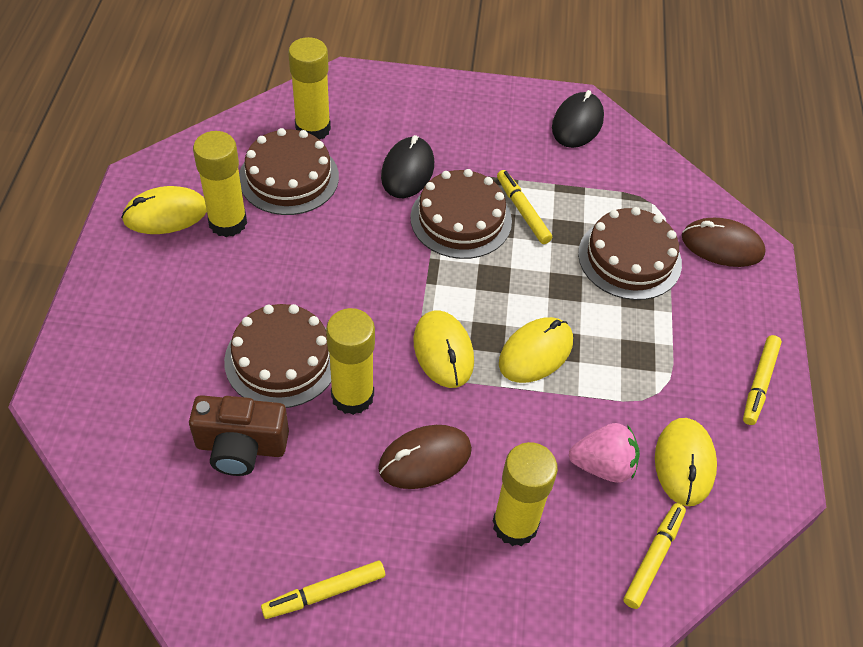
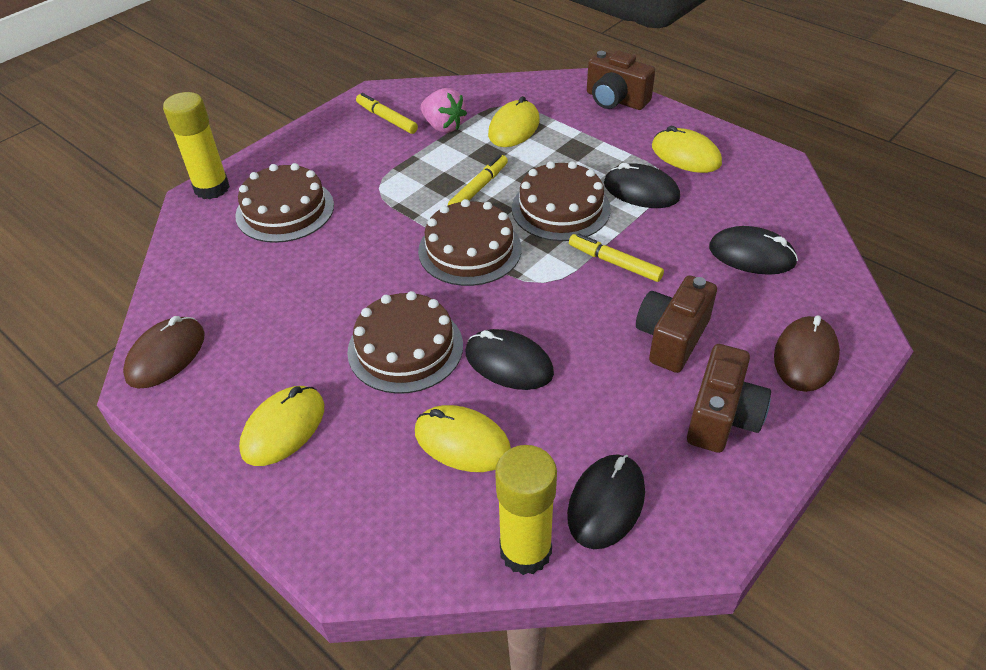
black mouse: 2 -> 4
brown camera: 1 -> 3
yellow glue stick: 4 -> 2
yellow marker: 4 -> 3

